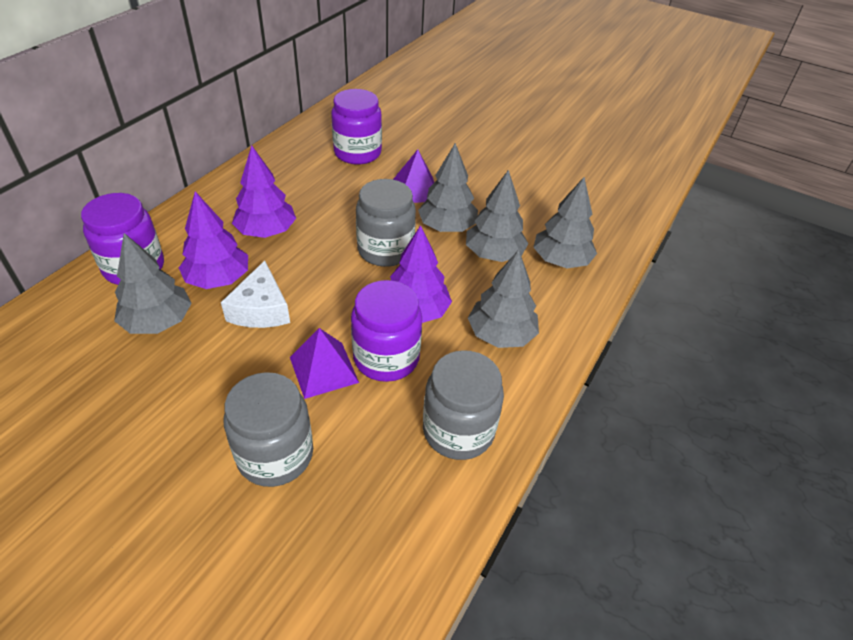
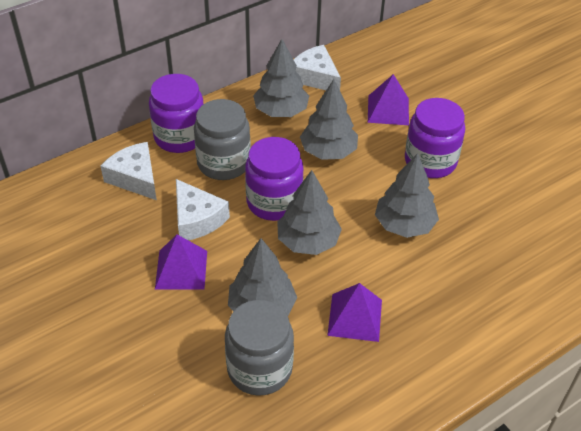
grey jar: 3 -> 2
purple pyramid: 2 -> 3
purple tree: 3 -> 0
white cheese: 1 -> 3

